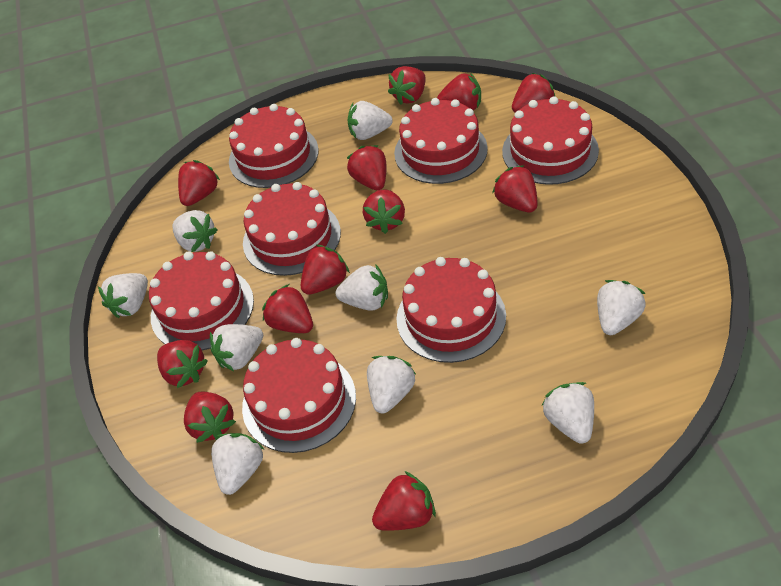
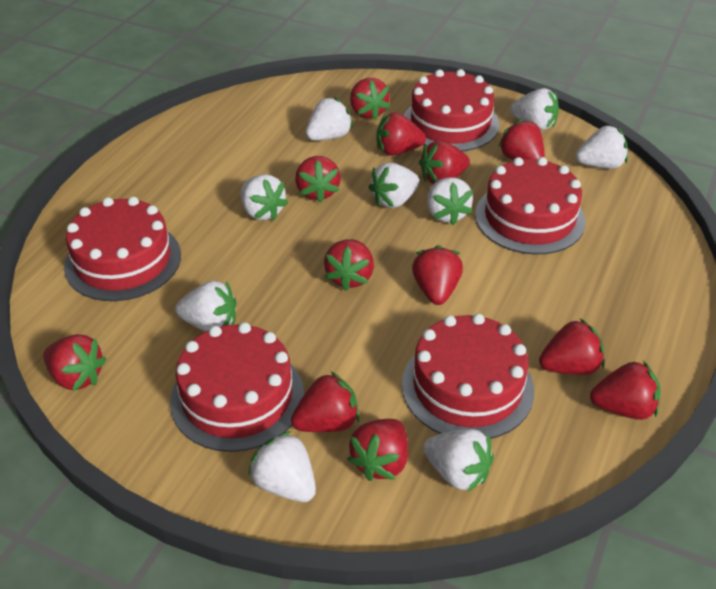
red cake: 7 -> 5

